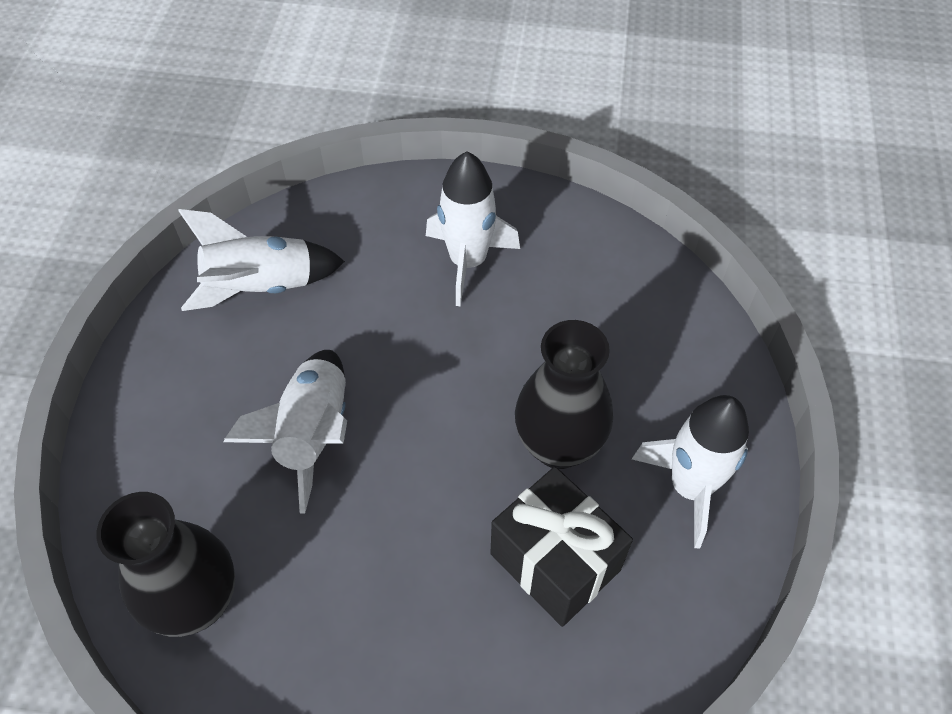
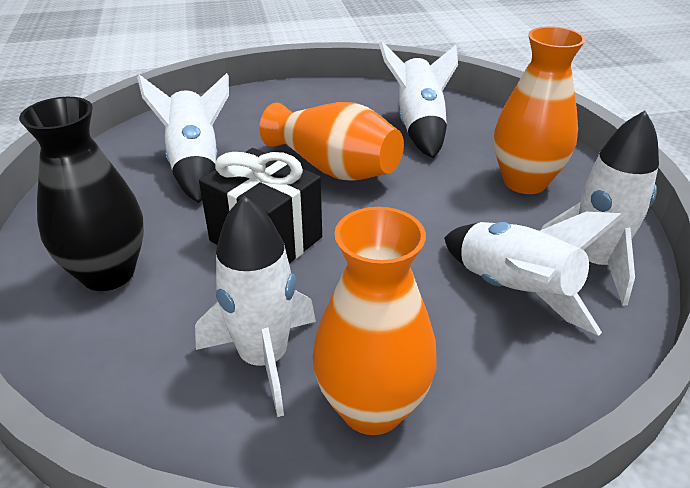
black vase: 2 -> 1
orange vase: 0 -> 3
white rocket: 4 -> 5

